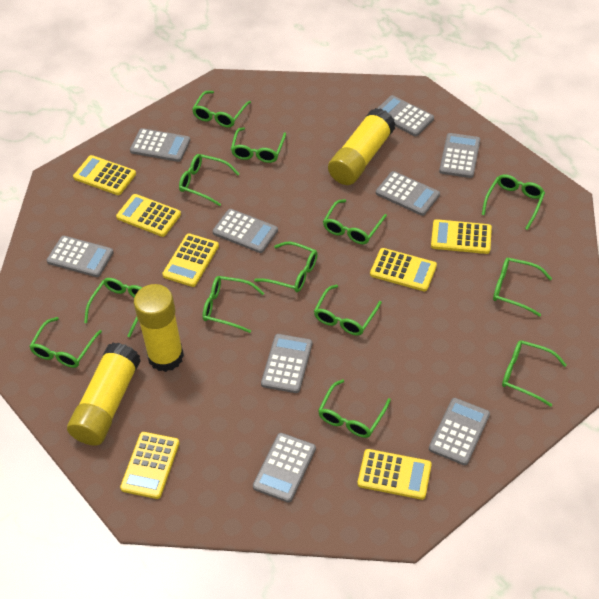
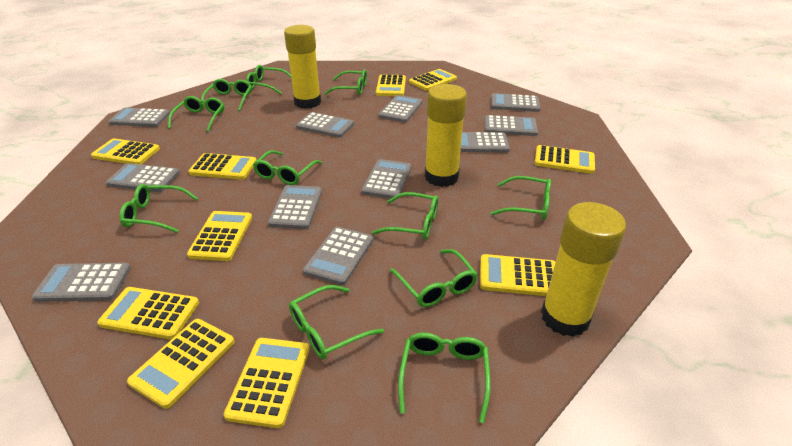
green glasses: 13 -> 11
grey calculator: 9 -> 11
yellow calculator: 7 -> 10

